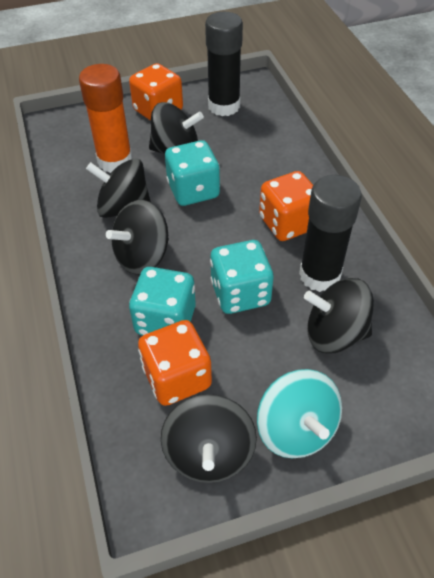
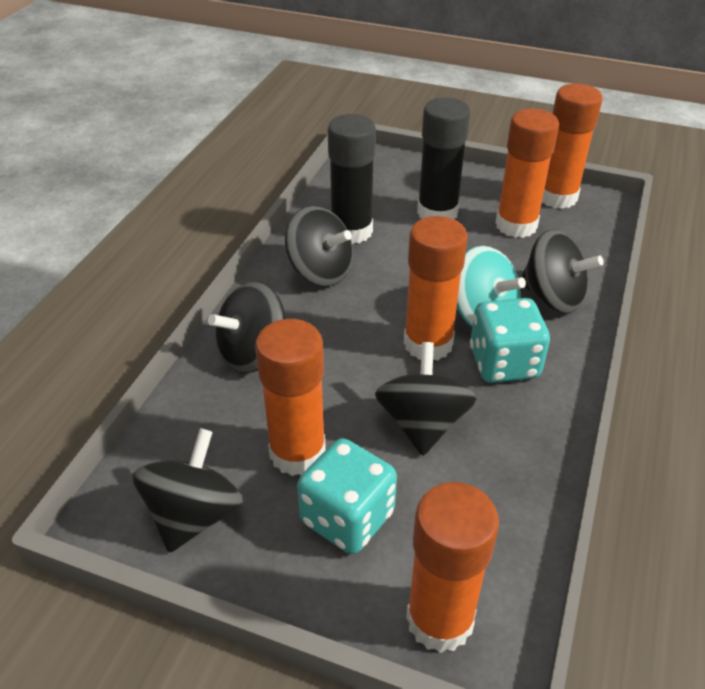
orange dice: 3 -> 0
orange glue stick: 1 -> 5
turquoise dice: 3 -> 2

